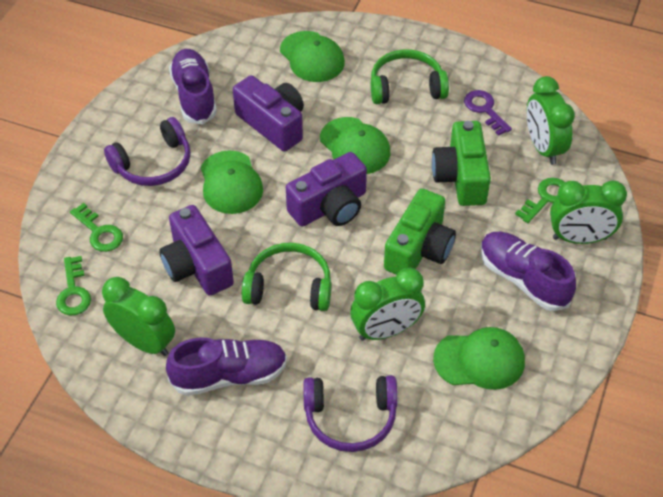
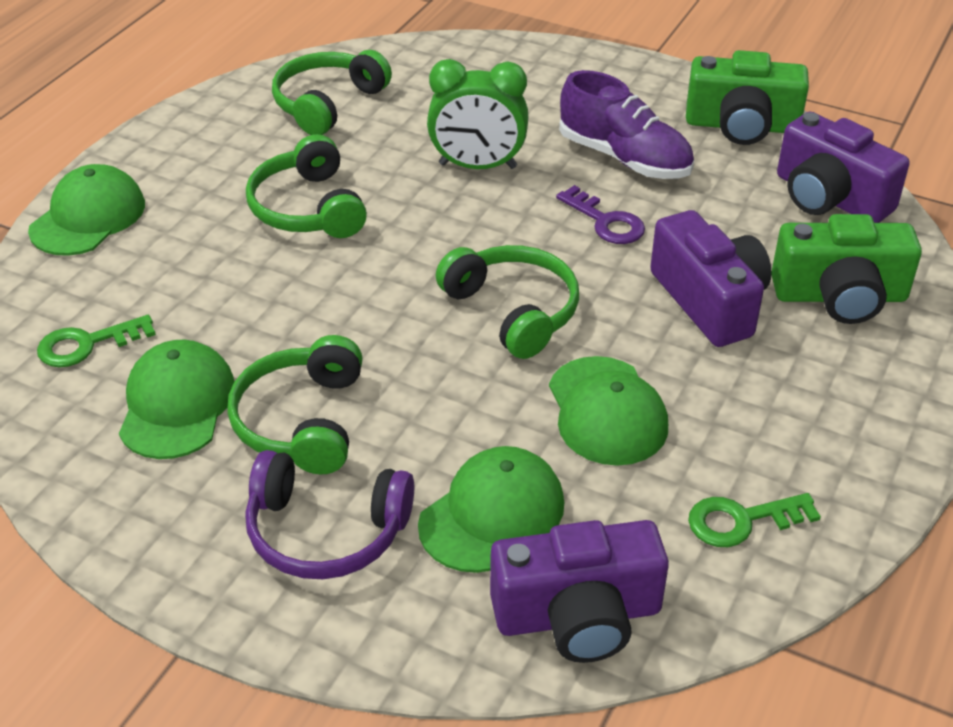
green clock: 4 -> 1
green headphones: 2 -> 4
green key: 3 -> 2
purple headphones: 2 -> 1
purple shoe: 3 -> 1

